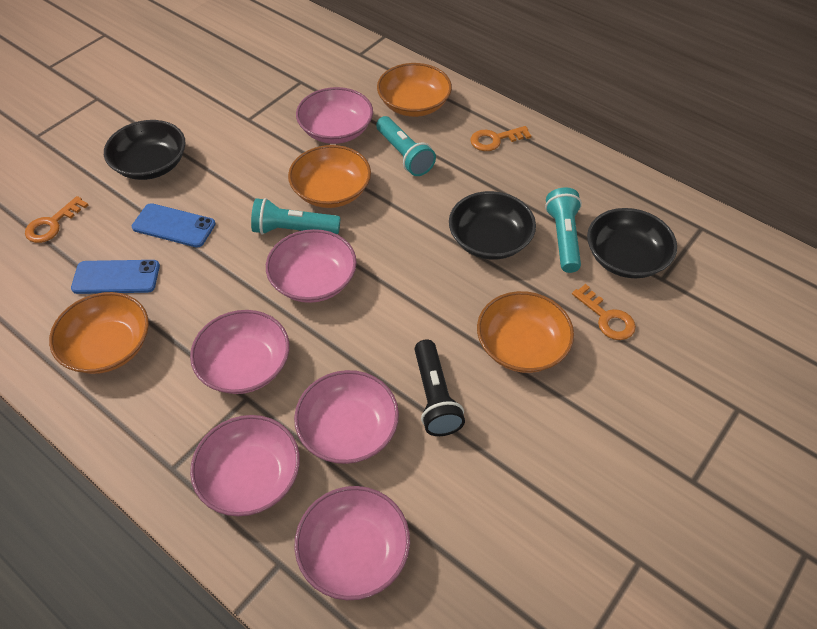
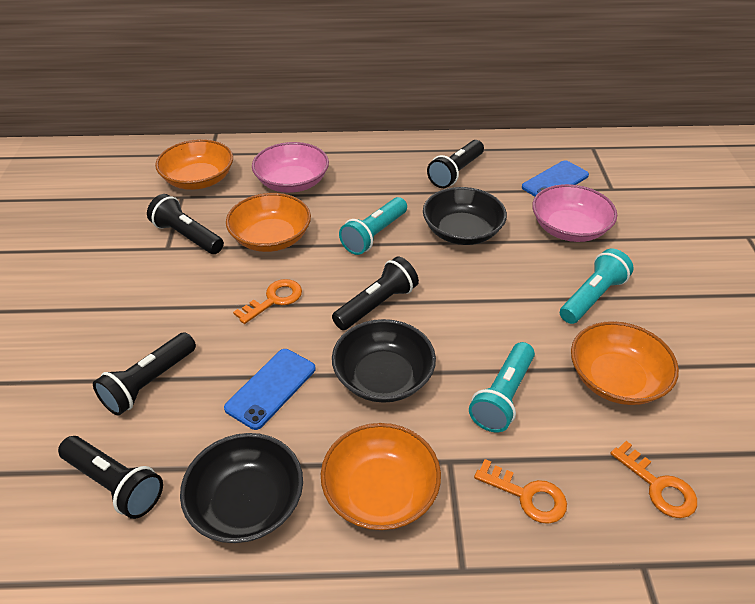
black flashlight: 1 -> 5
pink bowl: 6 -> 2

